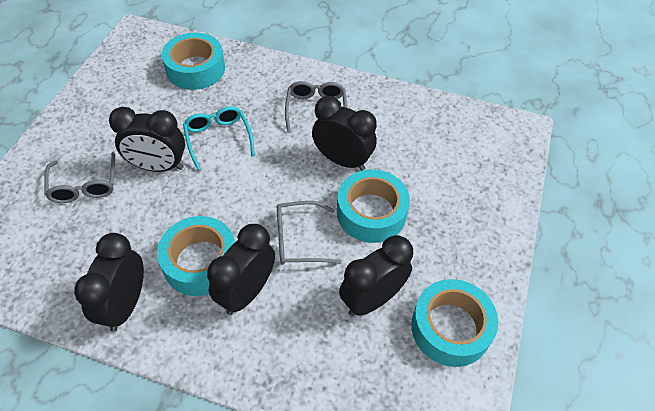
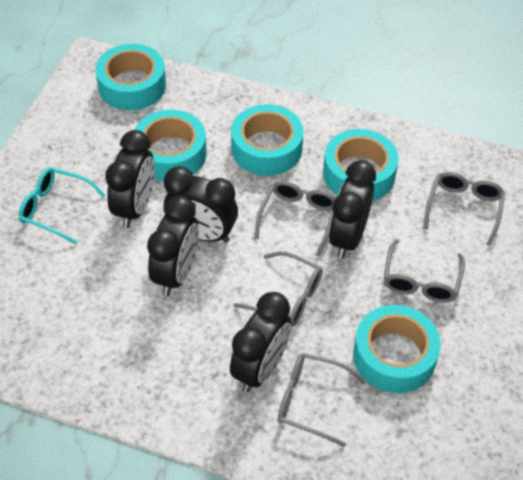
grey glasses: 3 -> 5
turquoise tape: 4 -> 5

